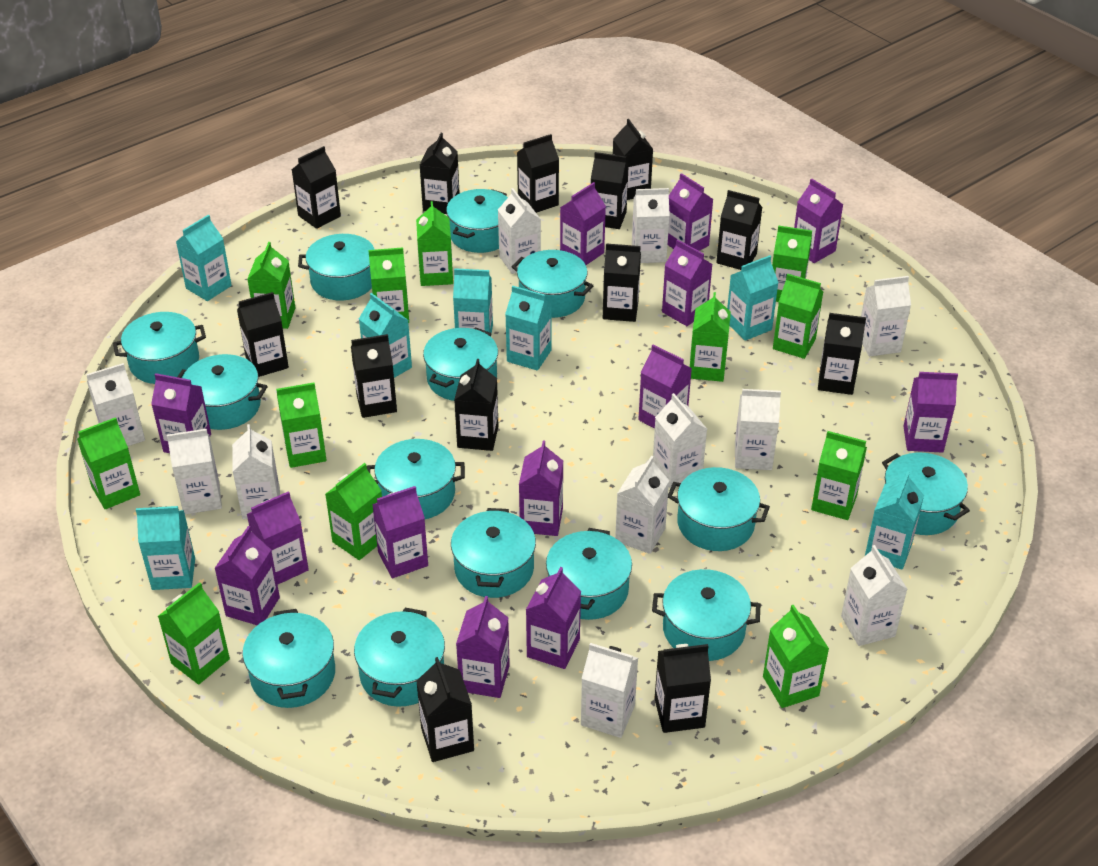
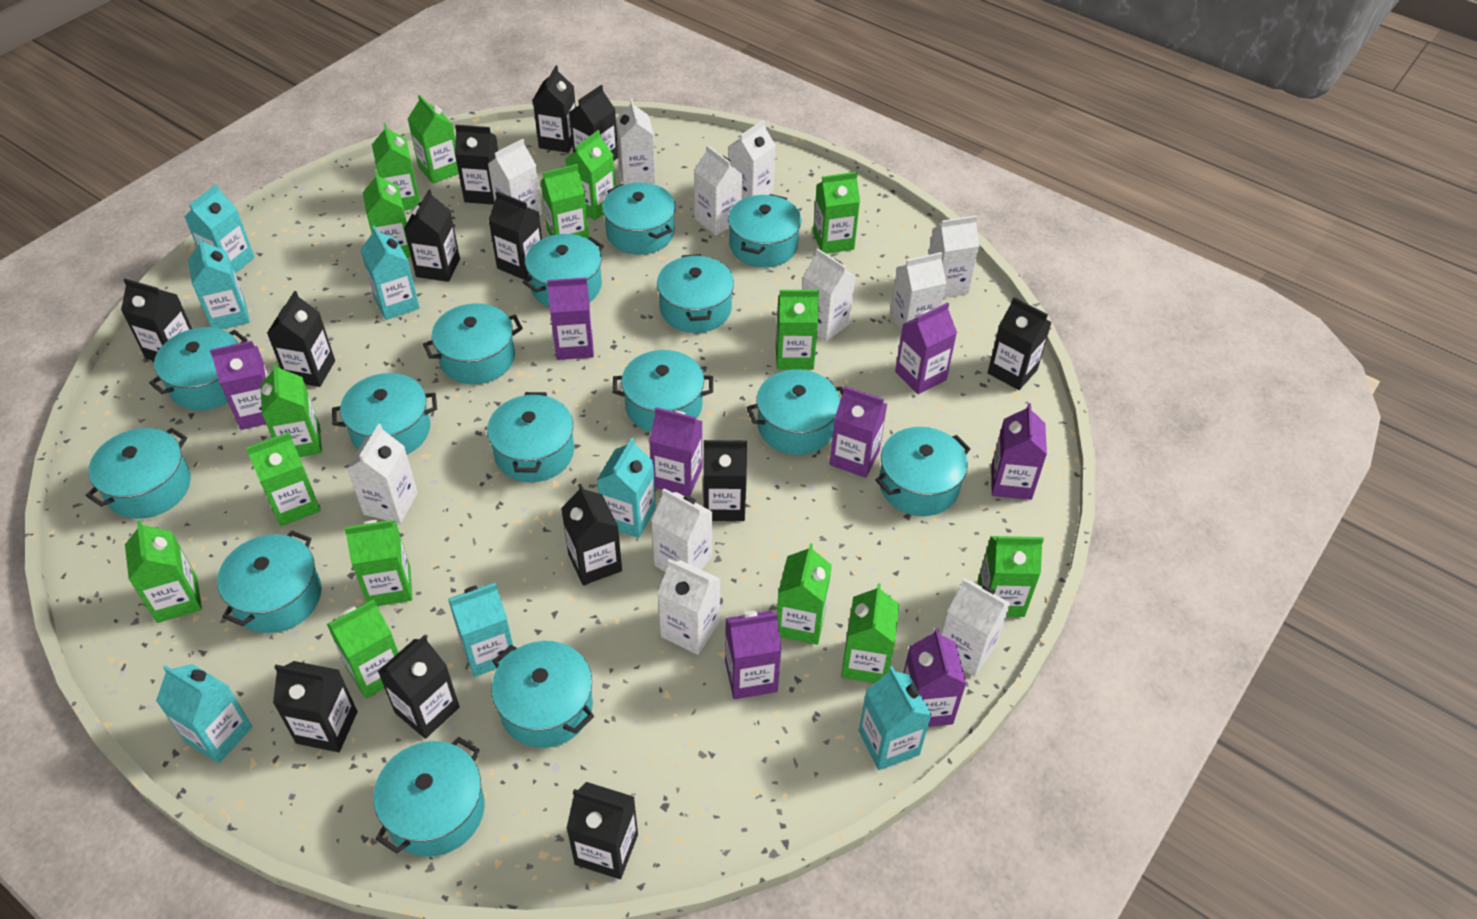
green carton: 12 -> 15
purple carton: 13 -> 8
turquoise pot: 14 -> 15

